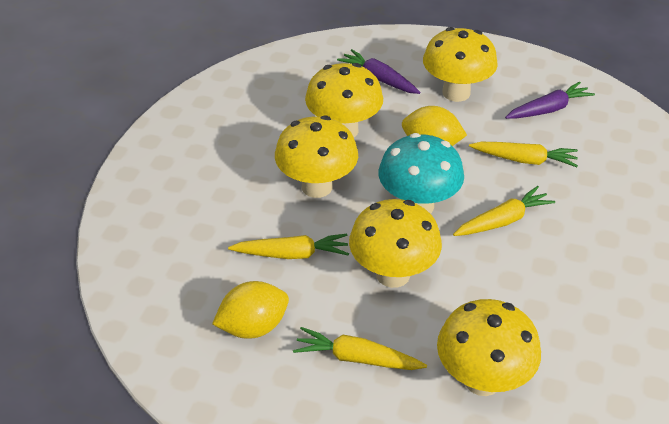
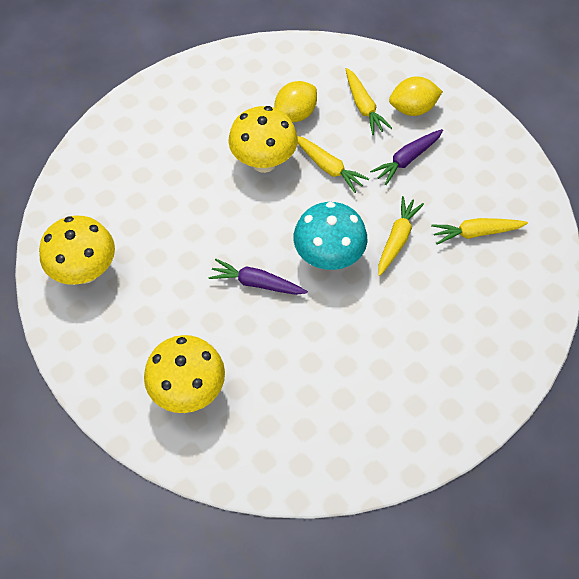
yellow mushroom: 5 -> 3

